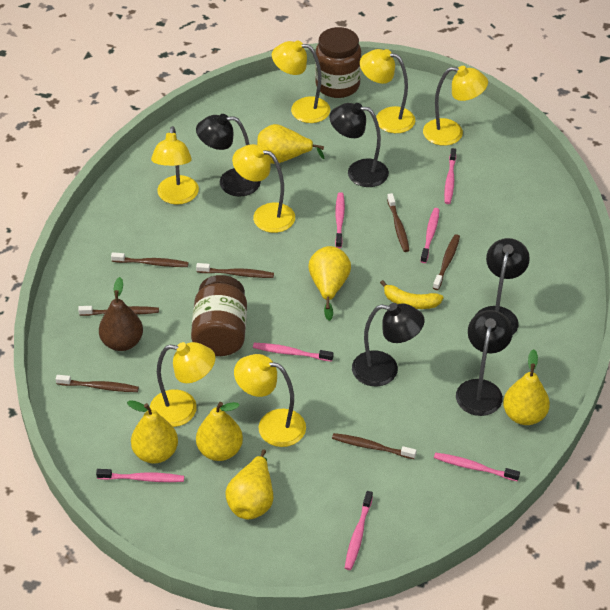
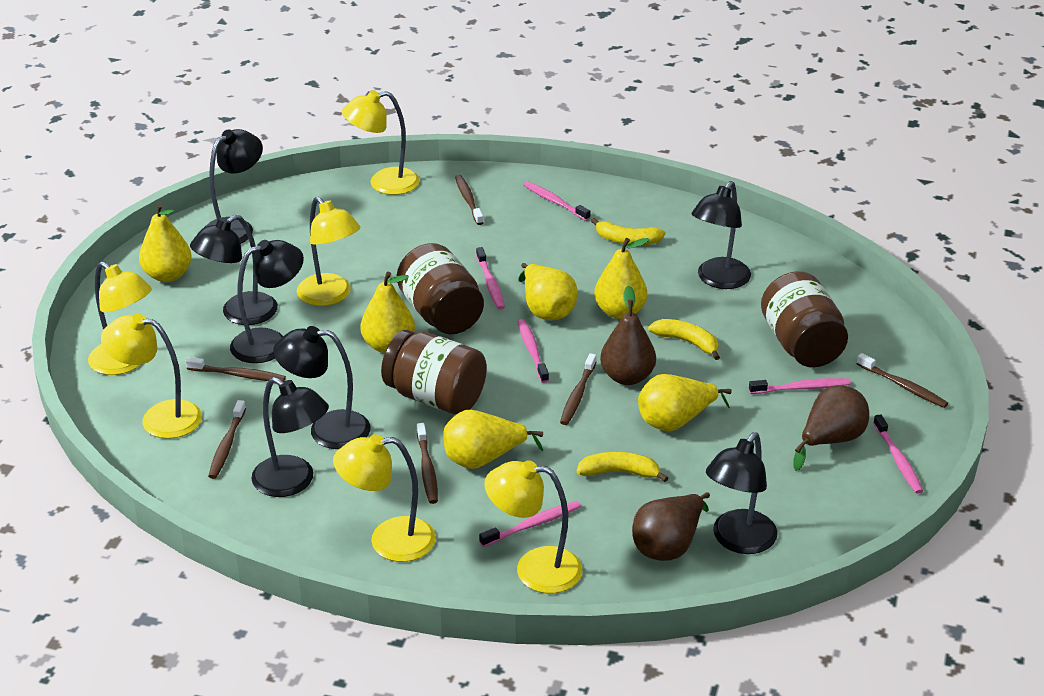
black lamp: 5 -> 7
brown jar: 2 -> 3
brown pear: 1 -> 3
brown toothbrush: 7 -> 6
pink toothbrush: 7 -> 6
yellow banana: 1 -> 3
yellow lamp: 7 -> 6

